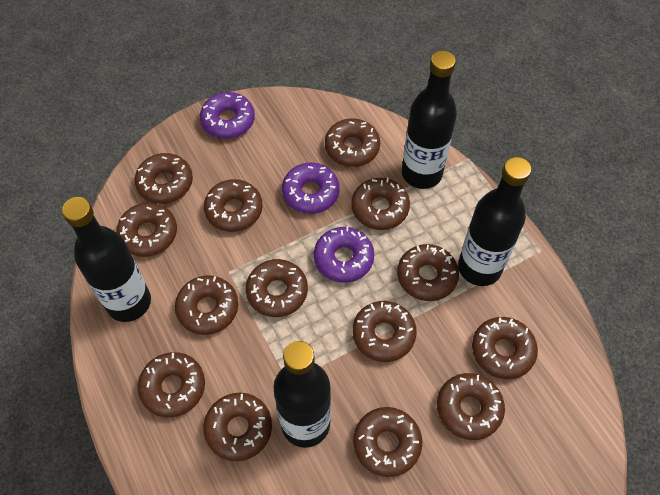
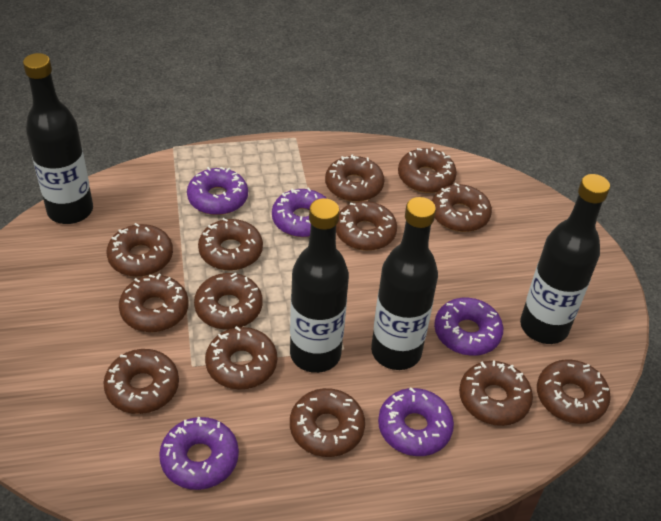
brown donut: 14 -> 13
purple donut: 3 -> 5

